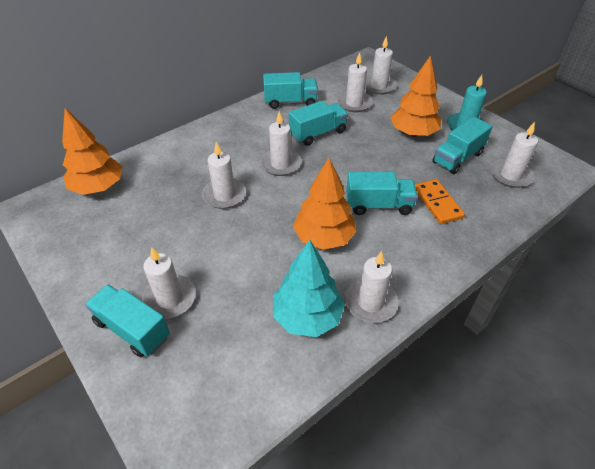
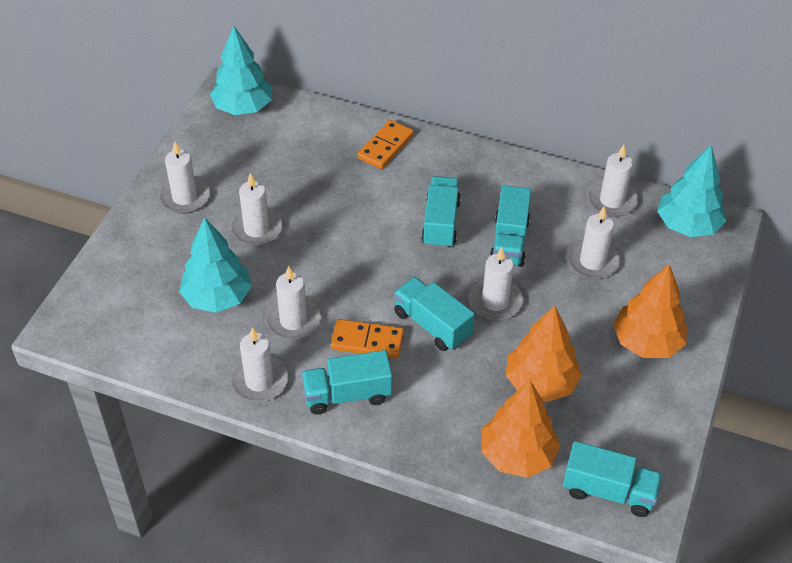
orange domino: 1 -> 2
turquoise candle: 1 -> 0
turquoise tree: 1 -> 3

